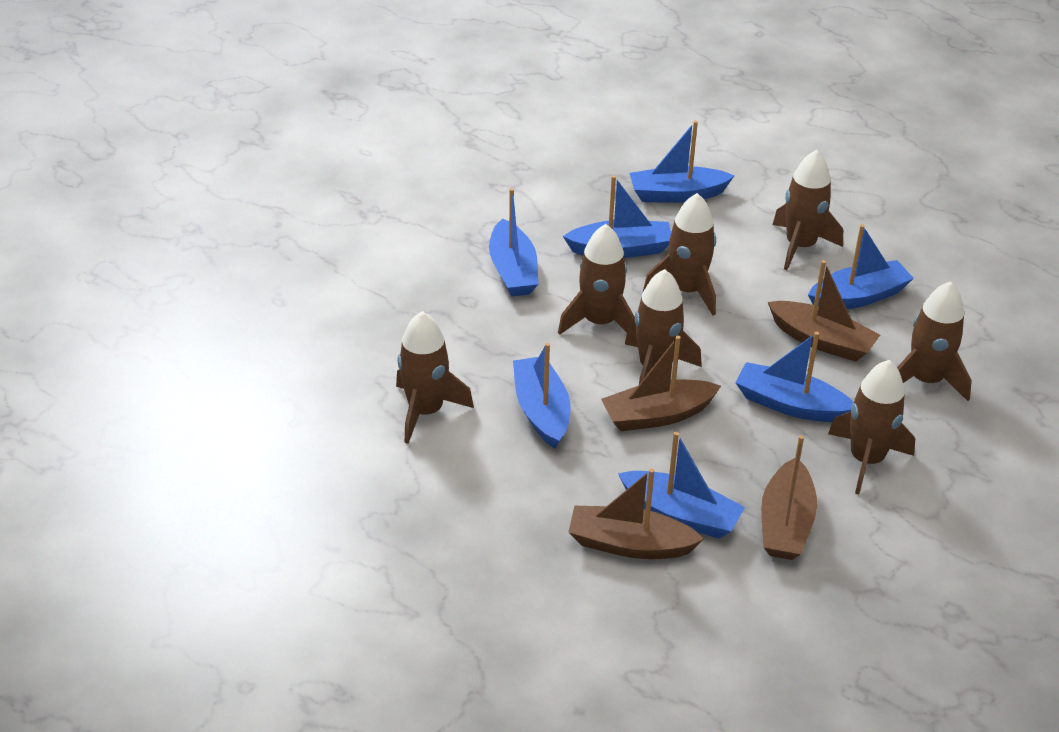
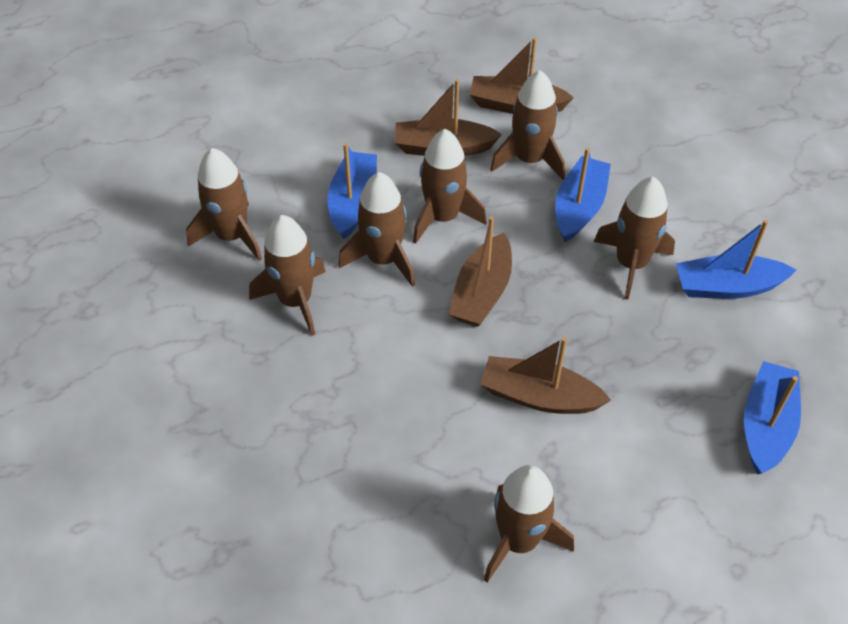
blue boat: 7 -> 4

